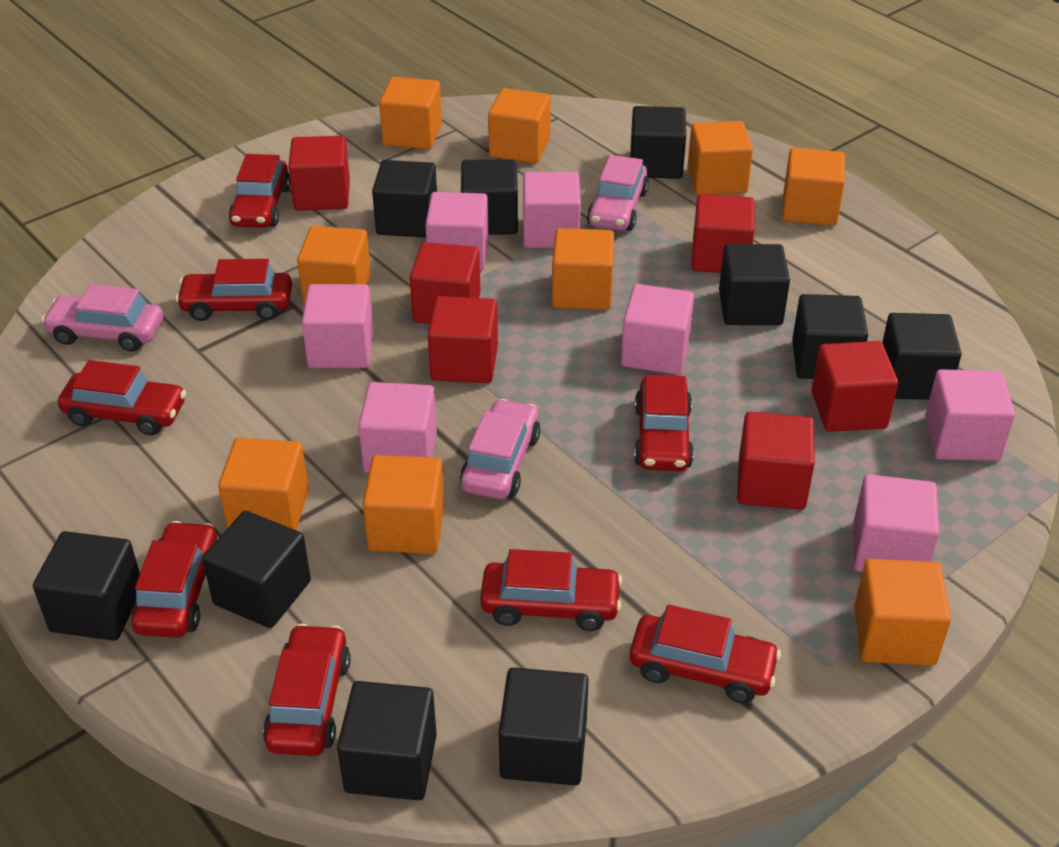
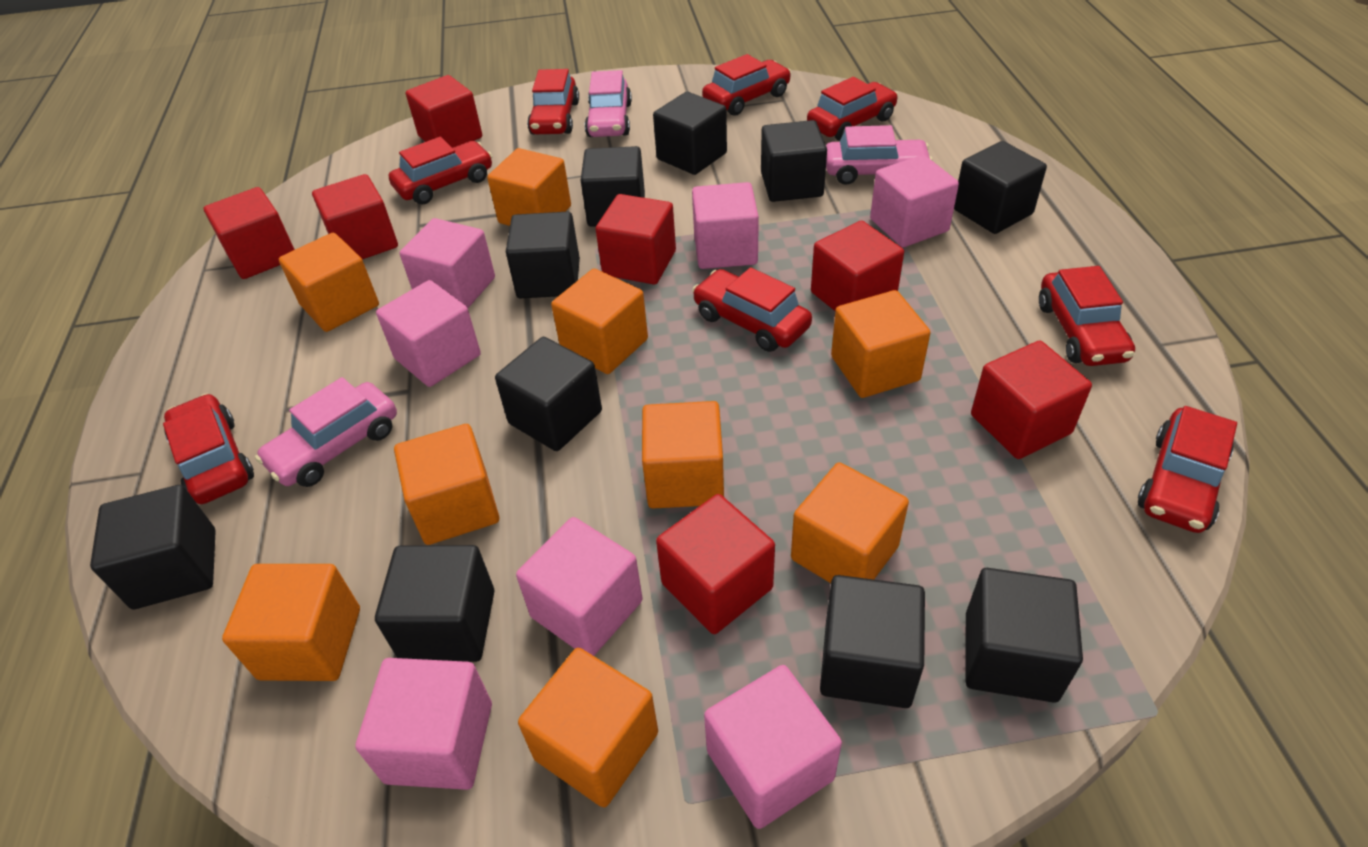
red cube: 6 -> 7

